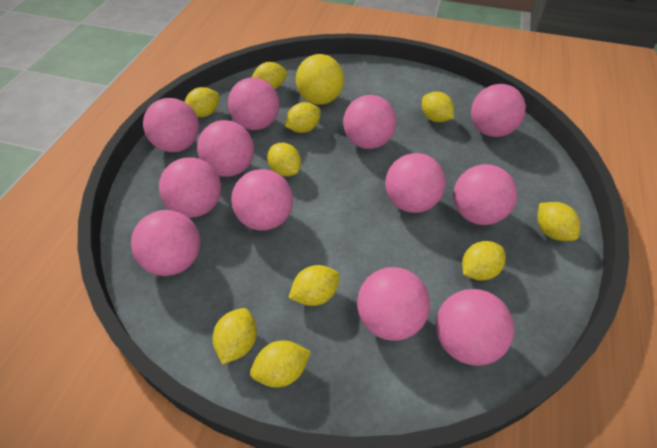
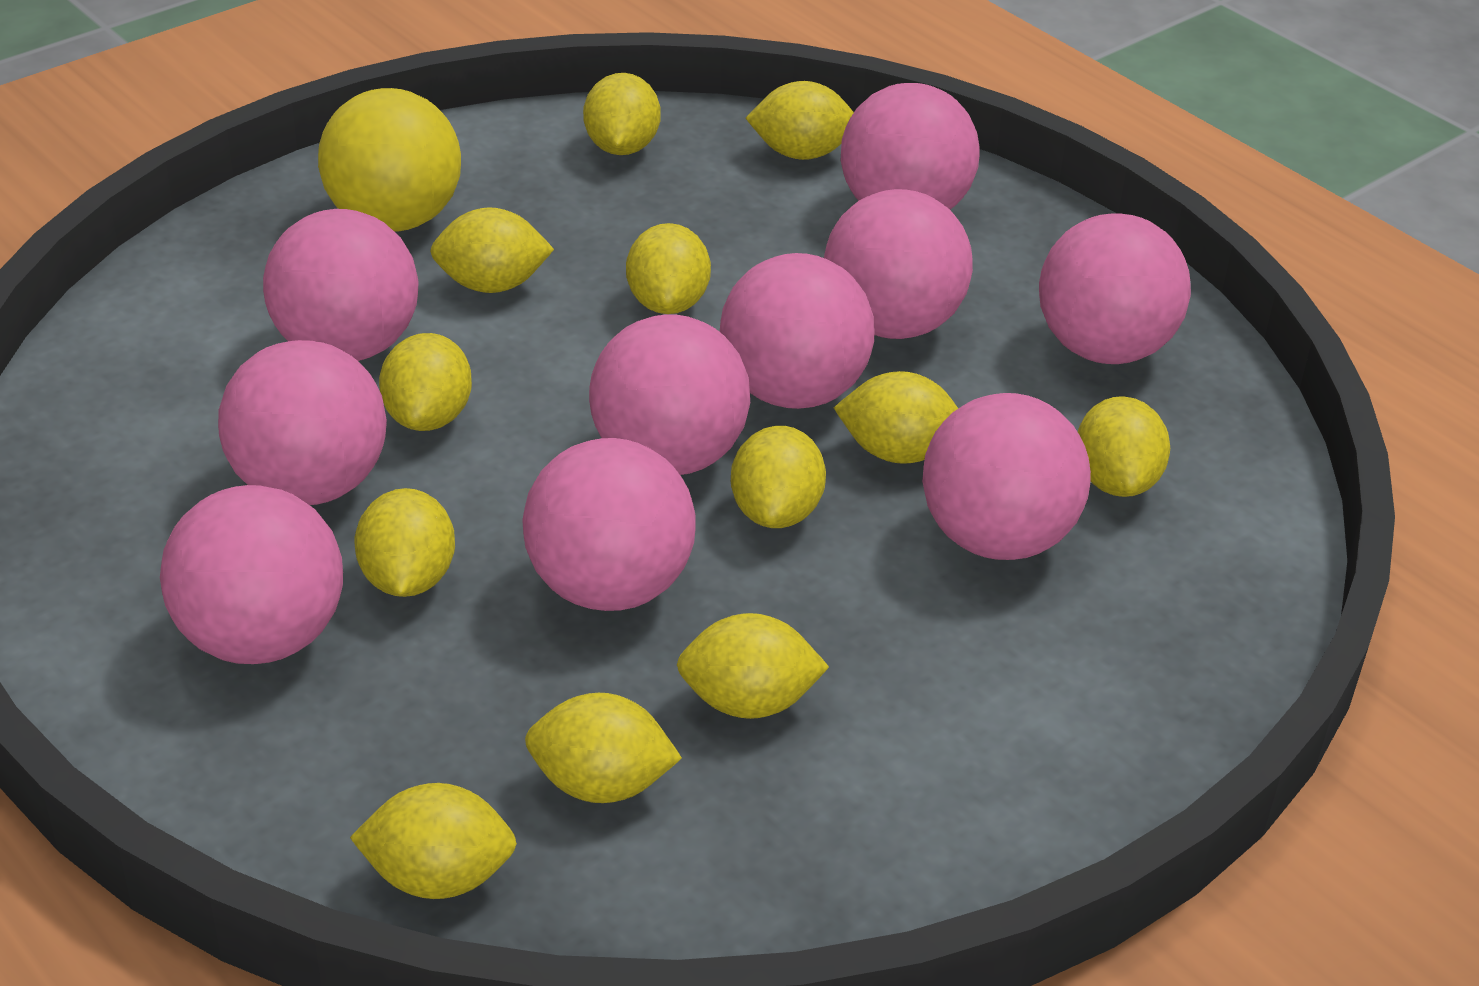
pink ball: 12 -> 10
yellow lemon: 10 -> 12

